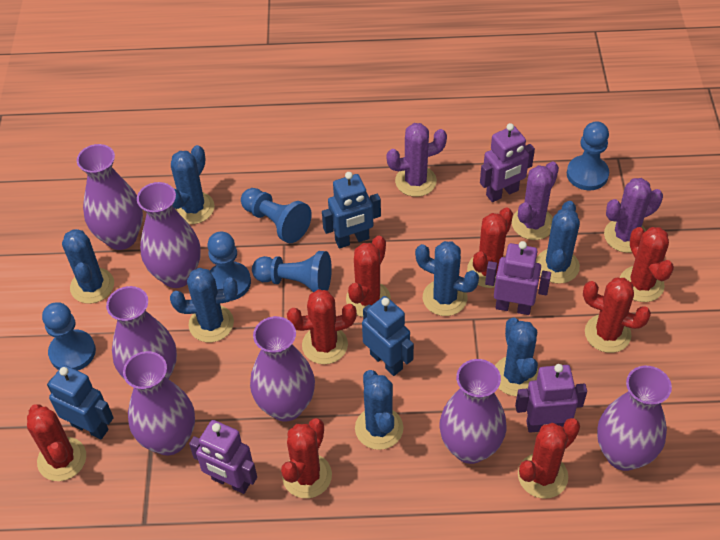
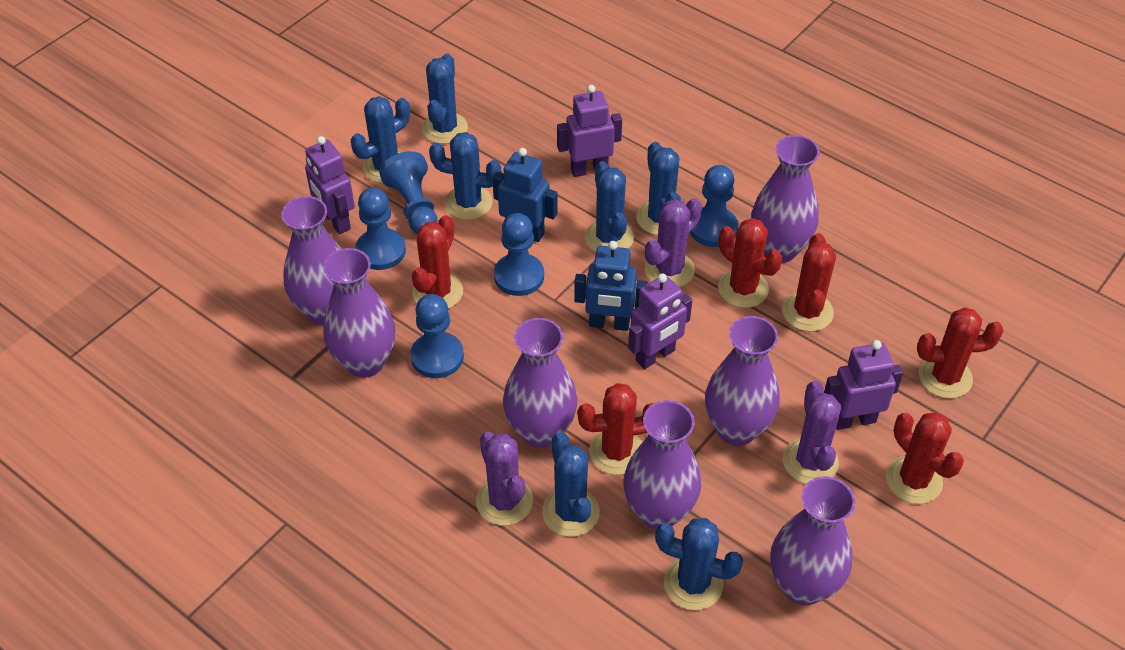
blue robot: 3 -> 2
red cactus: 8 -> 6

